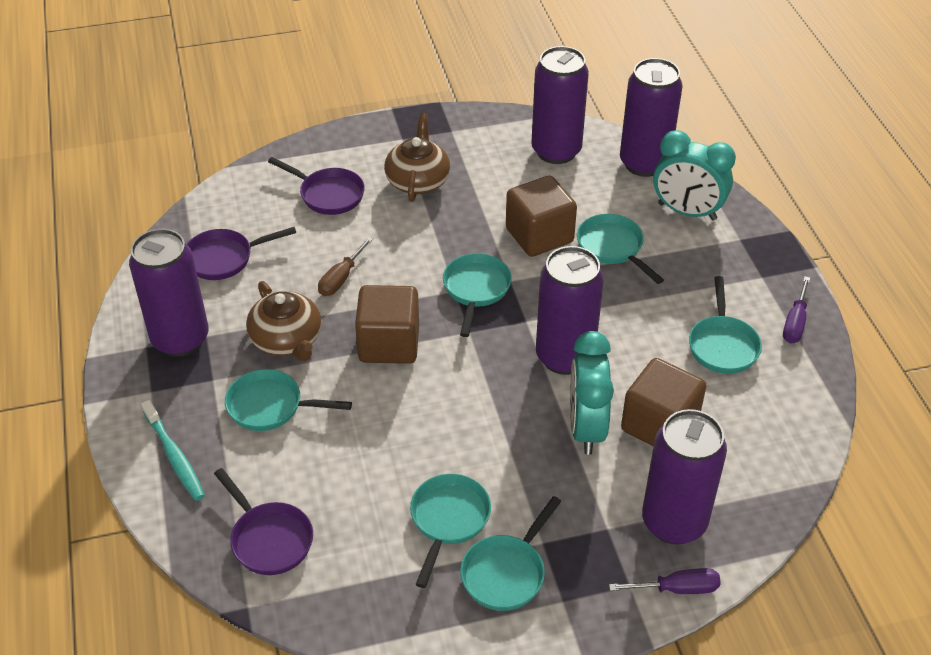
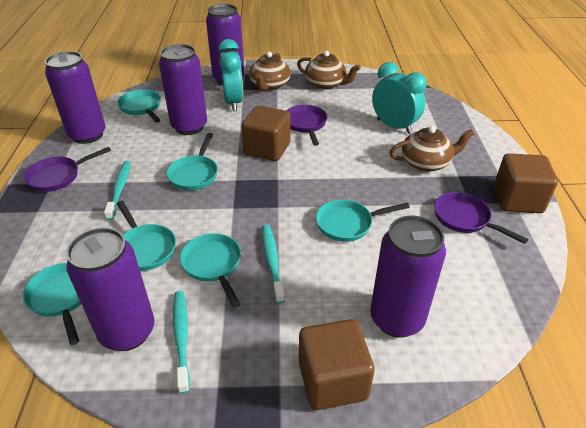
brown screwdriver: 1 -> 0
brown teapot: 2 -> 3
purple screwdriver: 2 -> 0
turquoise toothbrush: 1 -> 3

